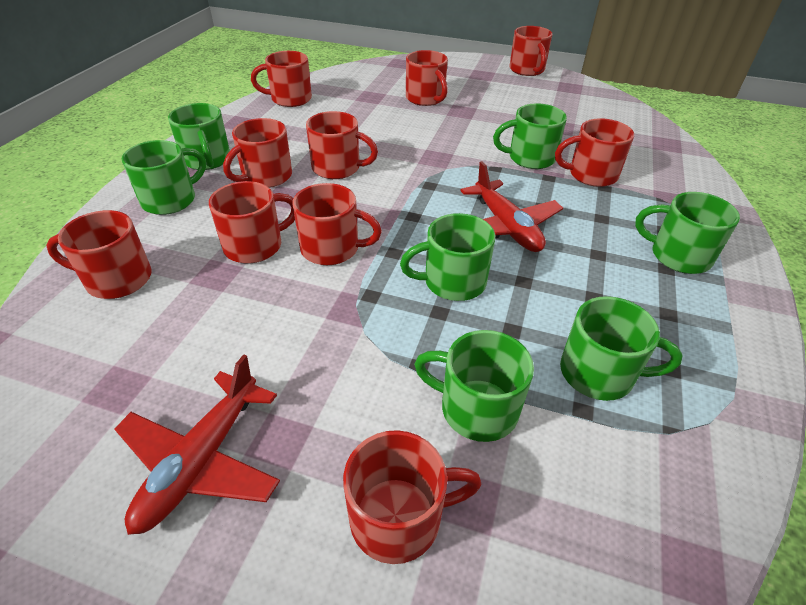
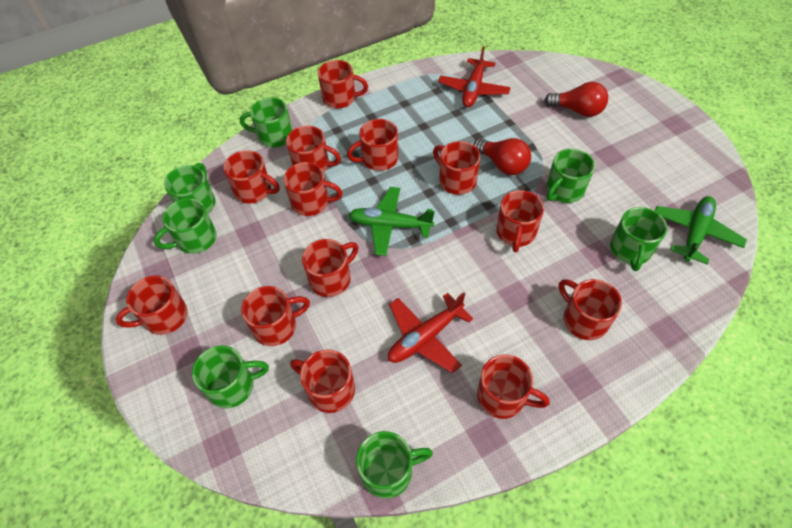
green plane: 0 -> 2
red light bulb: 0 -> 2
red mug: 10 -> 13

